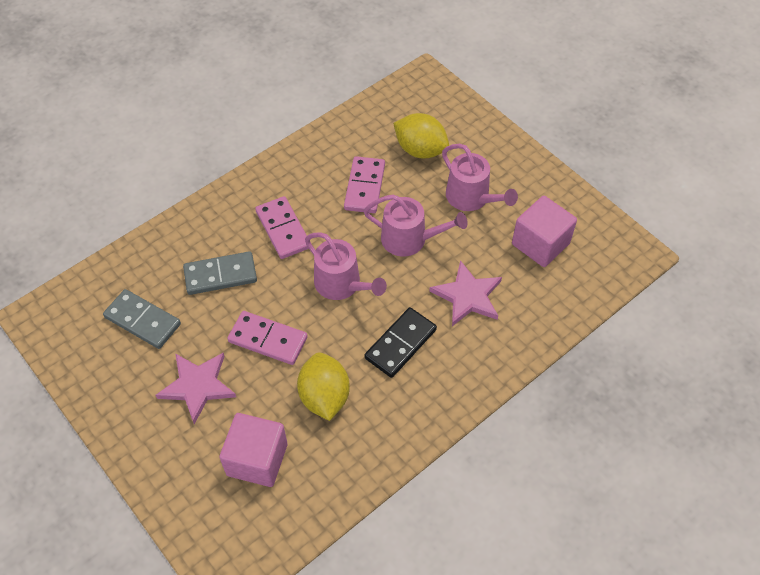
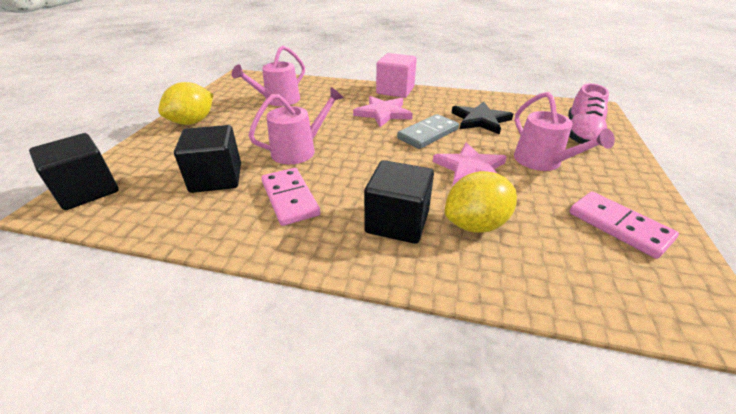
black cube: 0 -> 3
black domino: 1 -> 0
black star: 0 -> 1
grey domino: 2 -> 1
pink cube: 2 -> 1
pink domino: 3 -> 2
pink shoe: 0 -> 1

